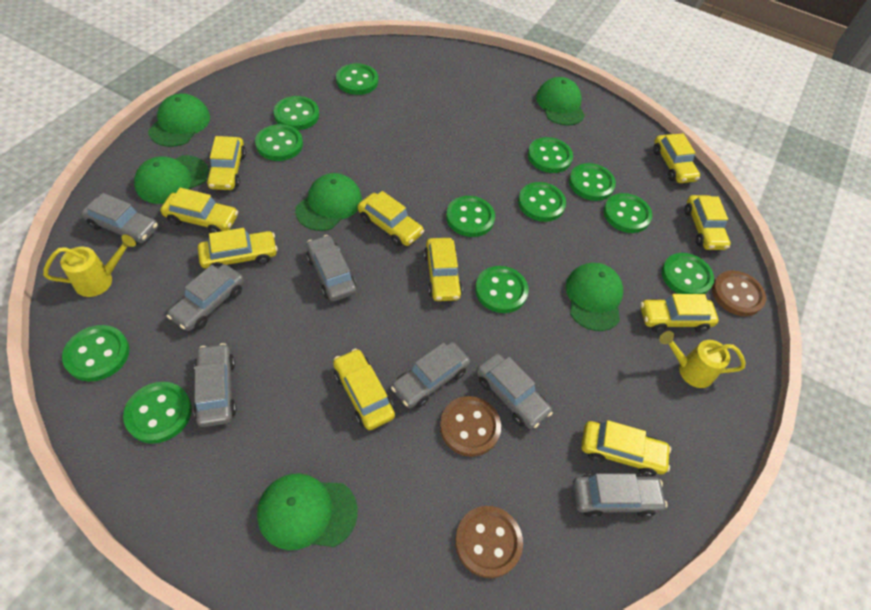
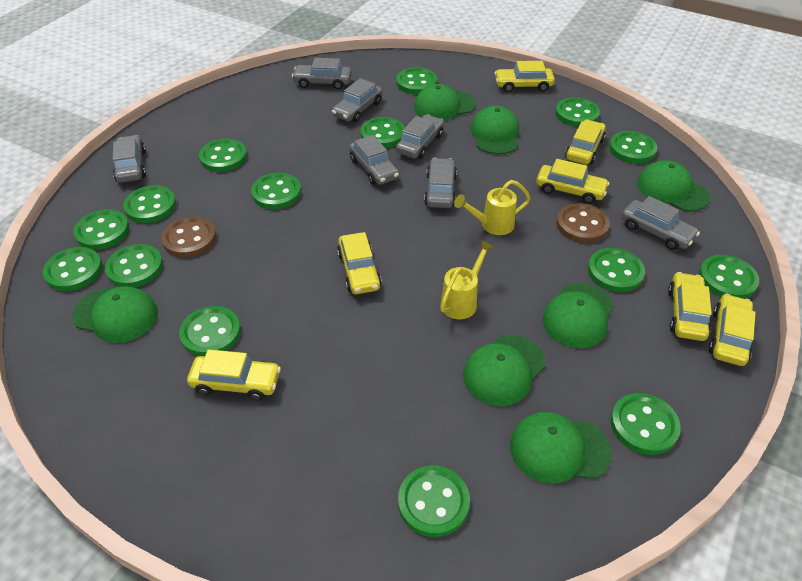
brown button: 3 -> 2
green button: 12 -> 15
green cap: 6 -> 7
yellow car: 10 -> 7

